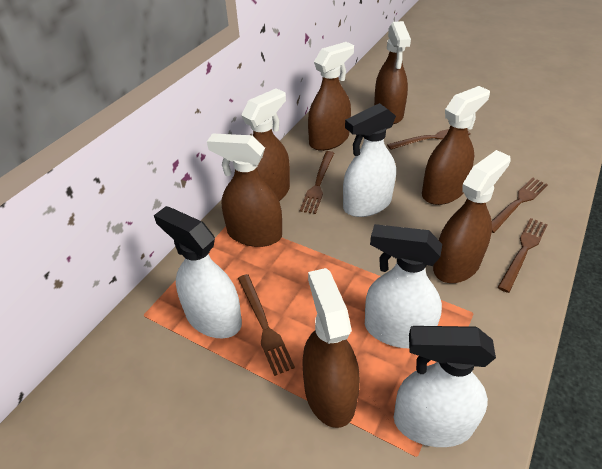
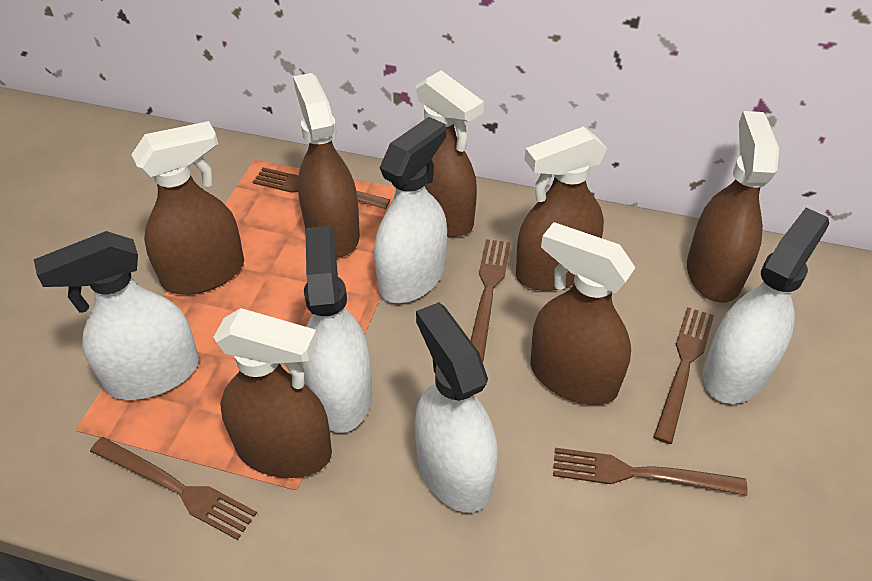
white spray bottle: 4 -> 5

